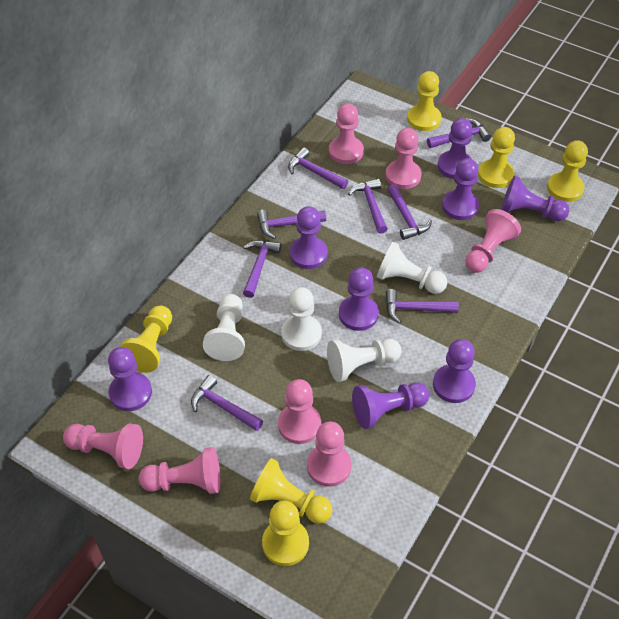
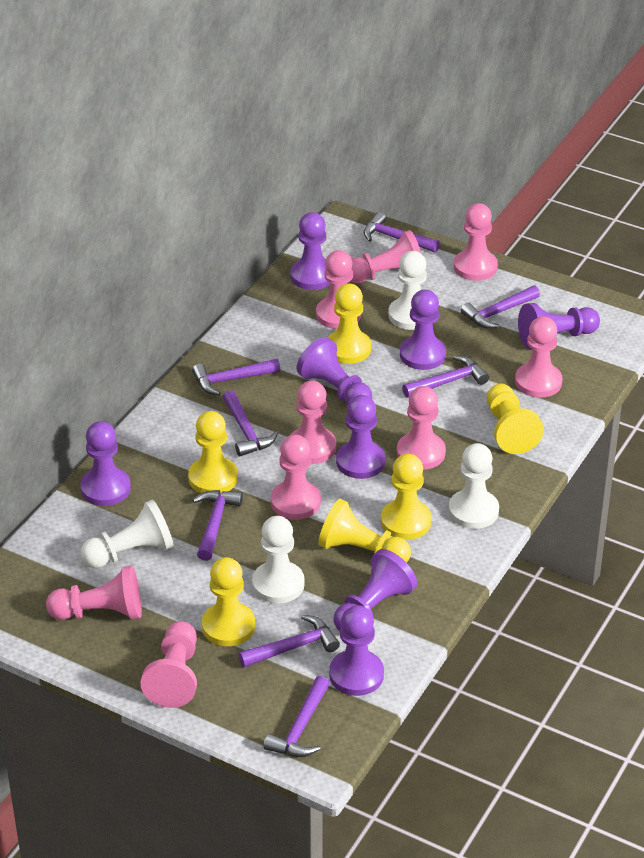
pink pawn: 7 -> 9

